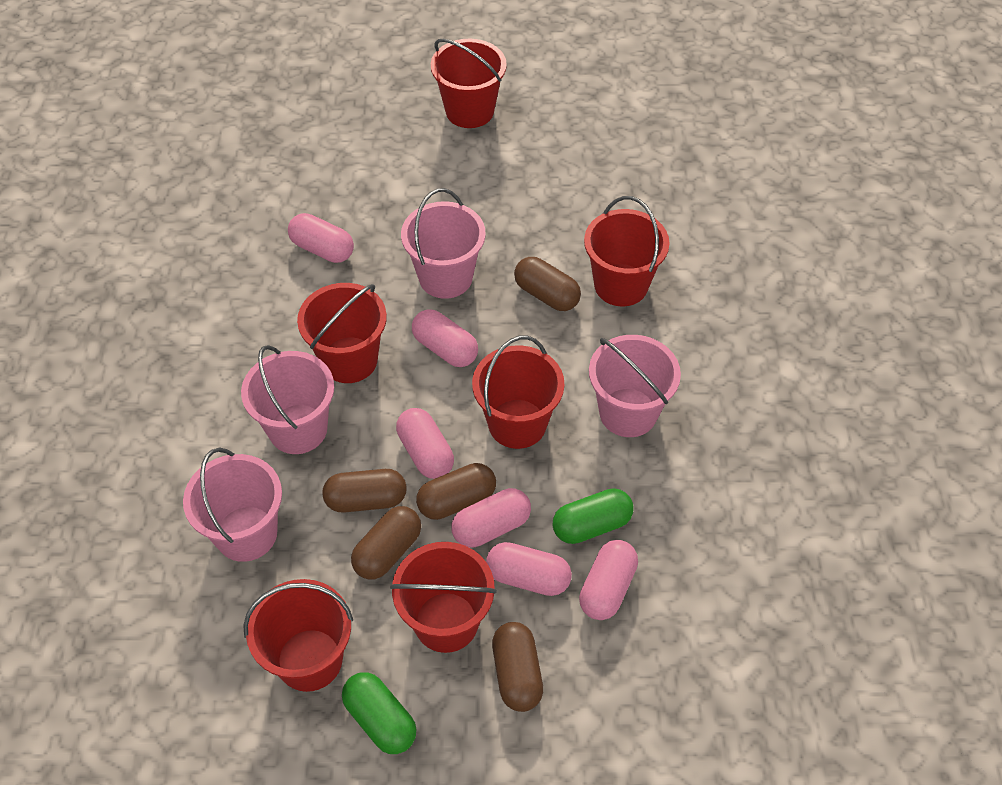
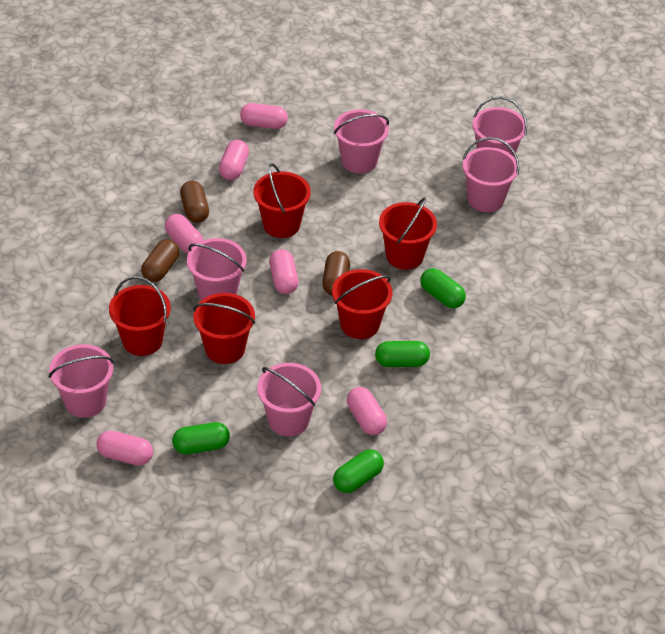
brown capsule: 5 -> 3
green capsule: 2 -> 4
pink bucket: 4 -> 6
red bucket: 6 -> 5

